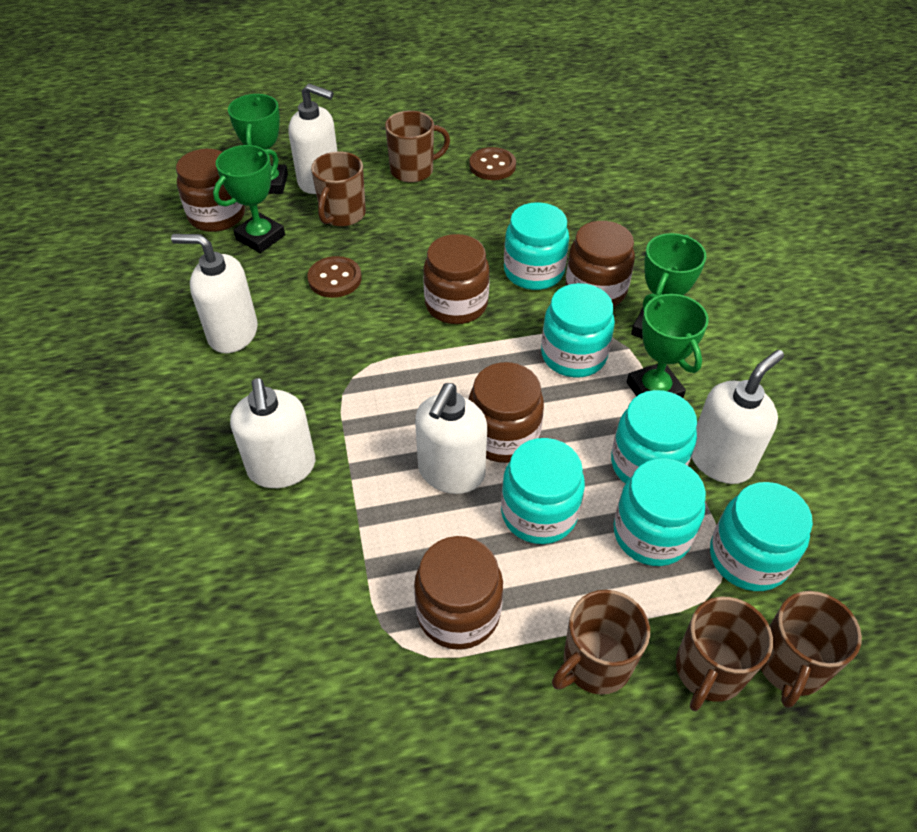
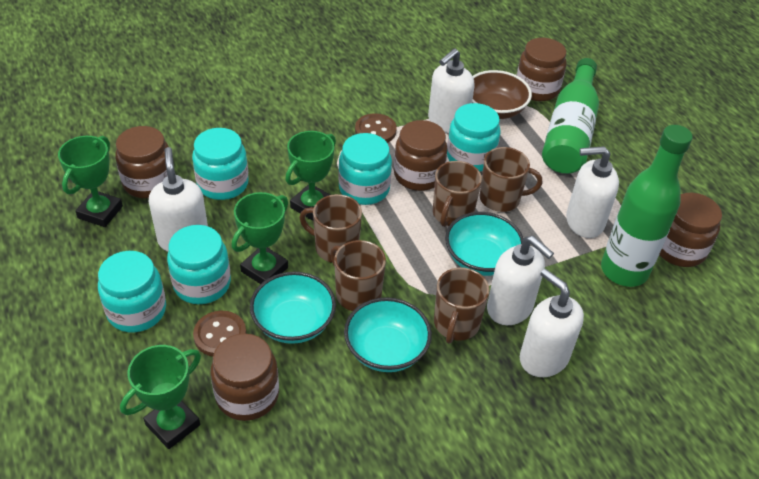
brown bowl: 0 -> 1
green bottle: 0 -> 2
turquoise bowl: 0 -> 3
turquoise jar: 6 -> 5

